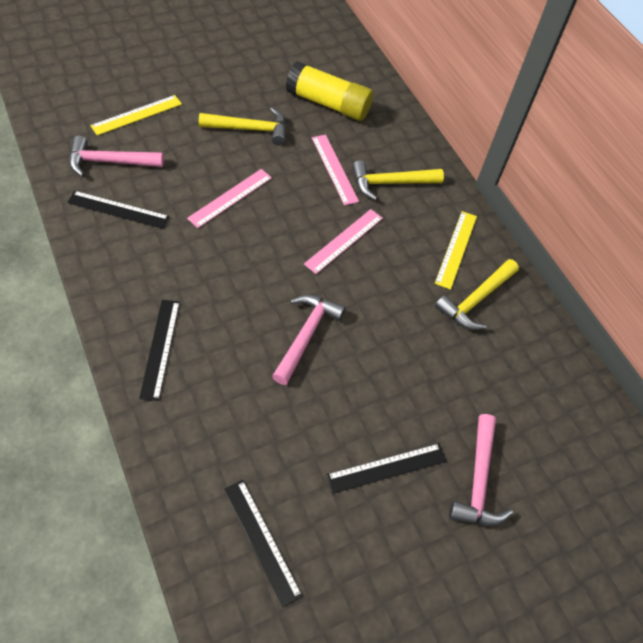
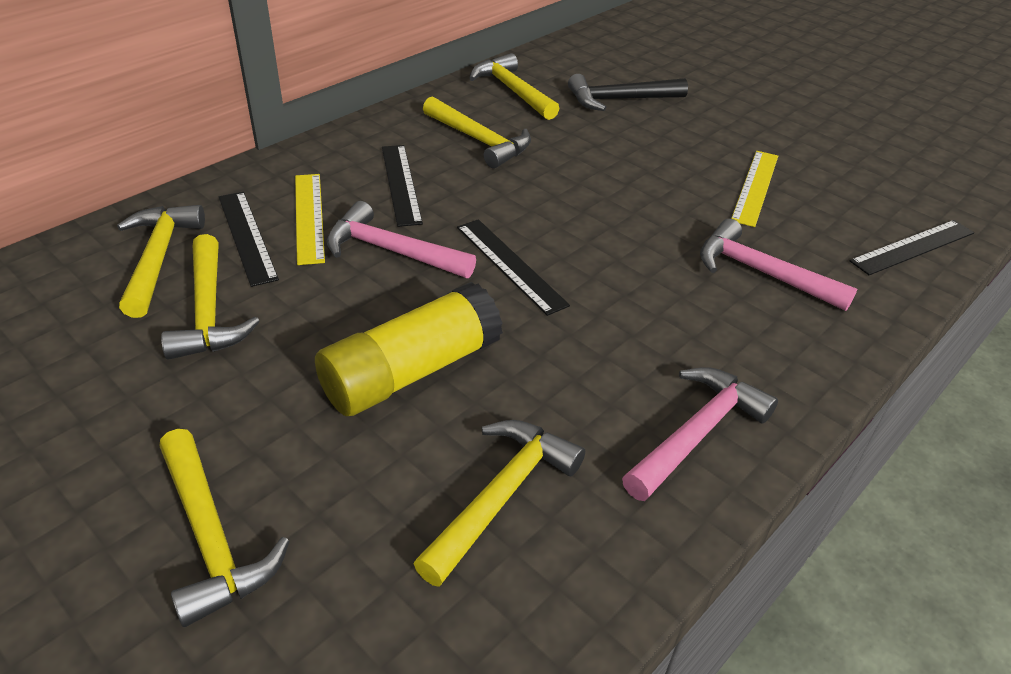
black hammer: 0 -> 1
pink ruler: 3 -> 0
yellow hammer: 3 -> 6

